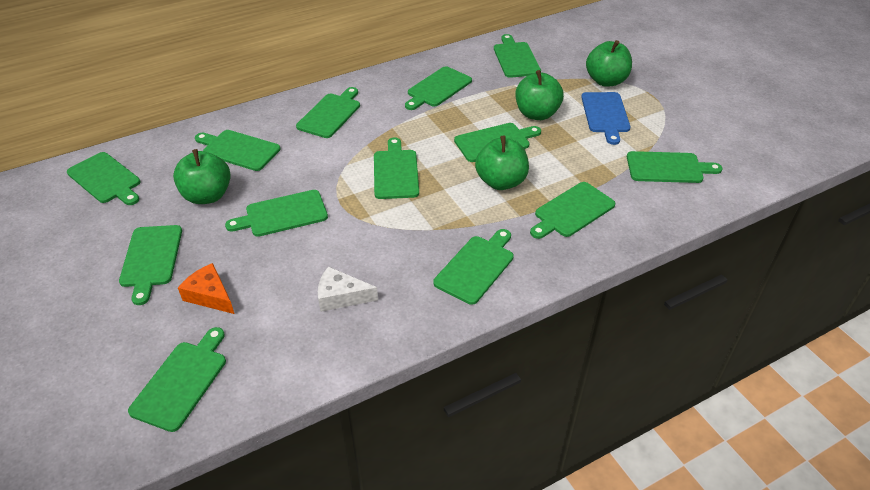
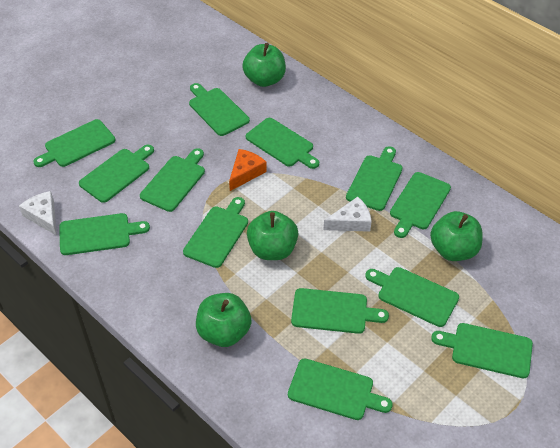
blue cutting board: 1 -> 0
white cheese: 1 -> 2

